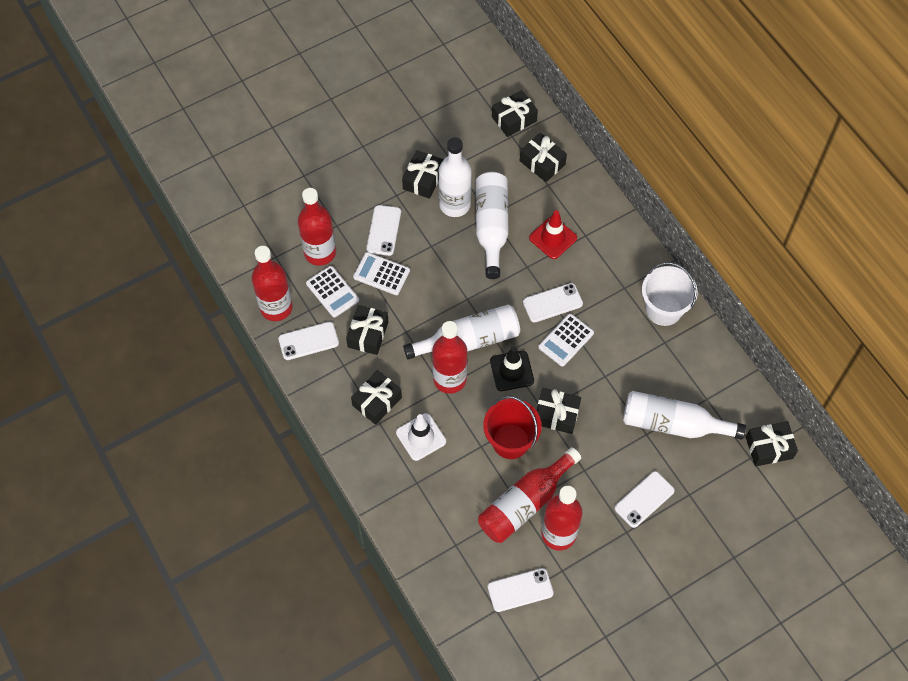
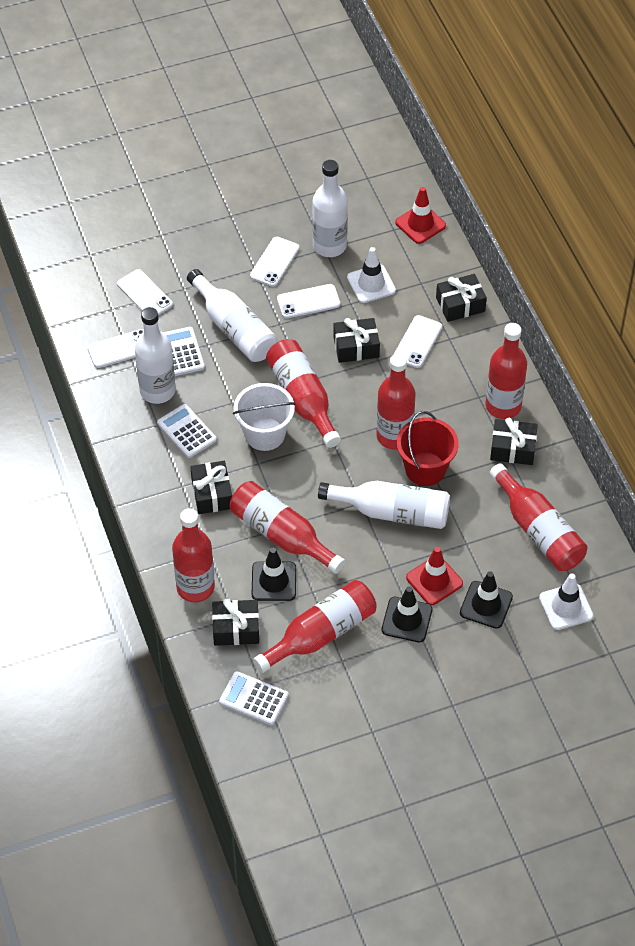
black gift: 7 -> 5
black traffic cone: 1 -> 3
red bottle: 5 -> 7
red traffic cone: 1 -> 2
white traffic cone: 1 -> 2

